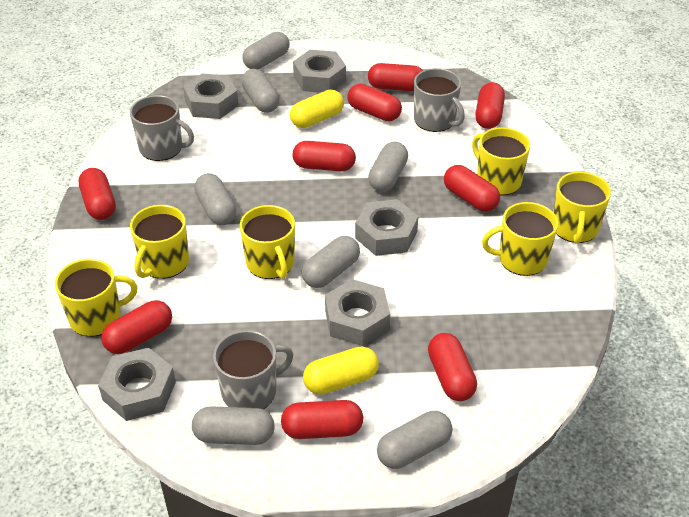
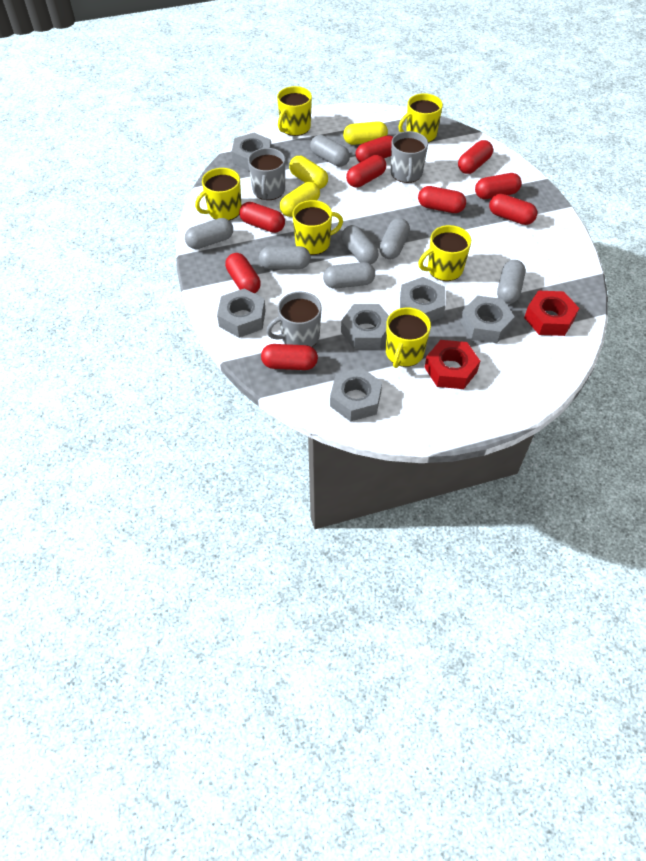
grey nut: 5 -> 6
red nut: 0 -> 2
yellow capsule: 2 -> 3

